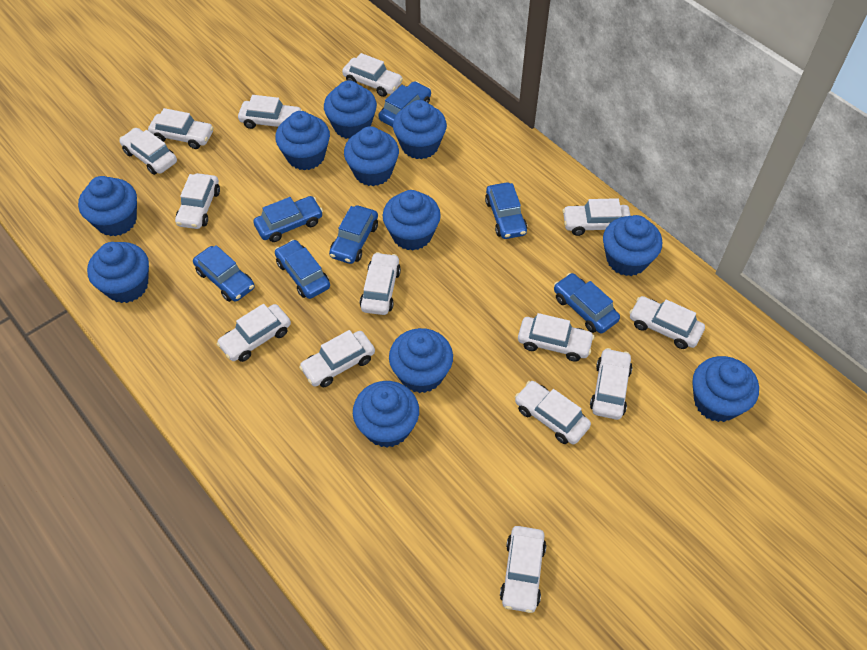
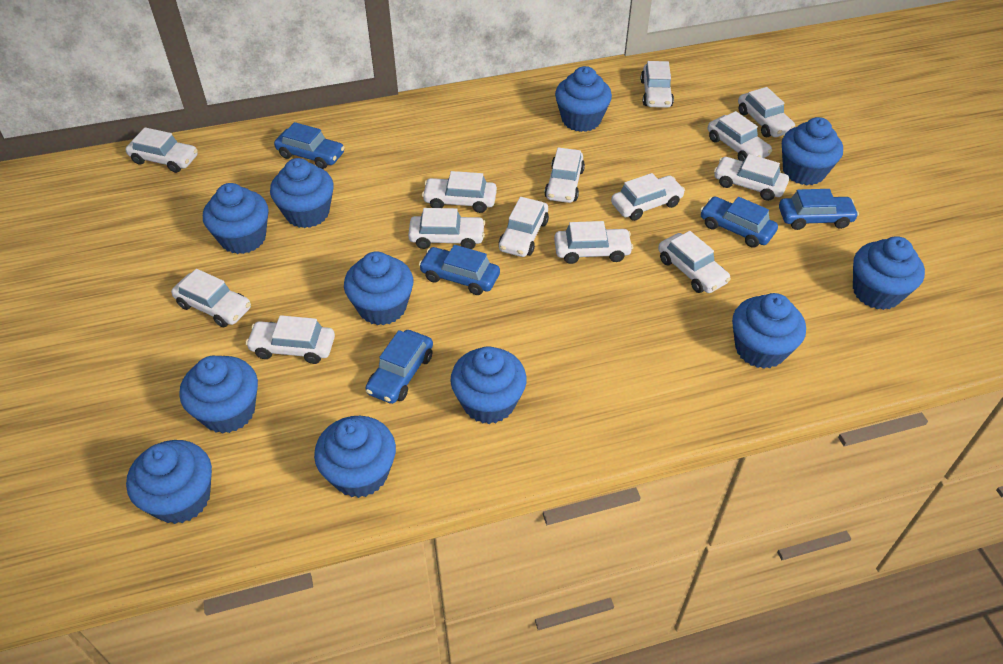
blue car: 7 -> 5

